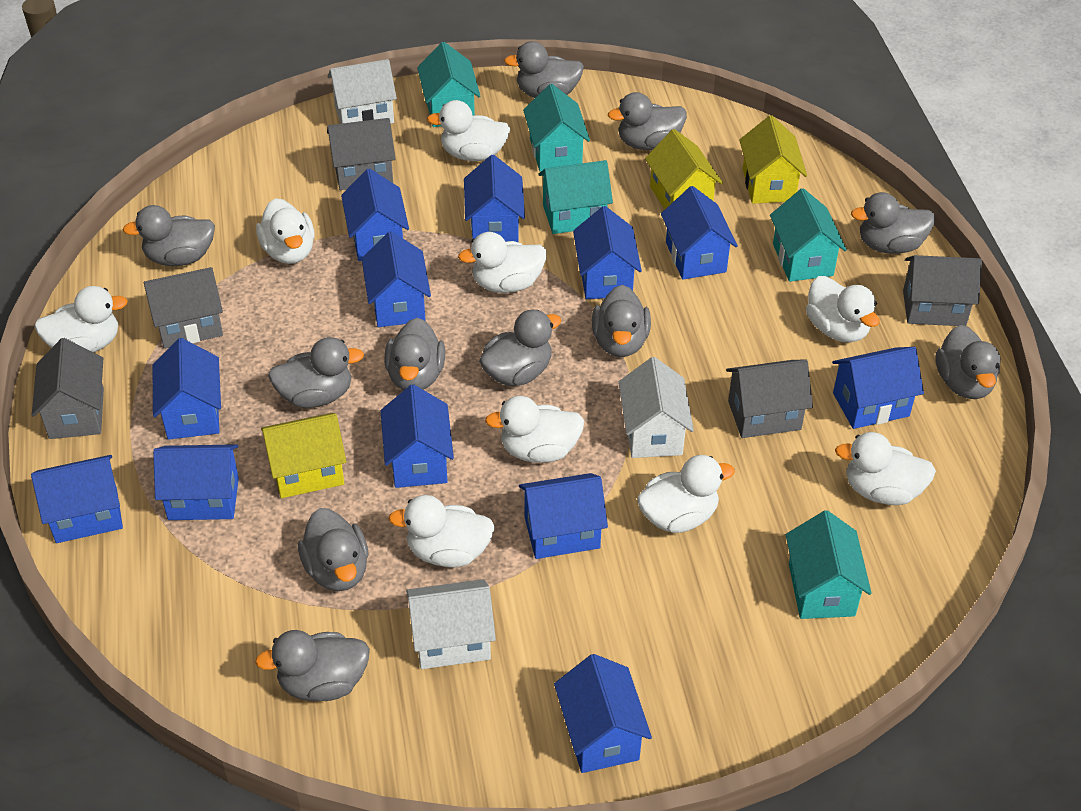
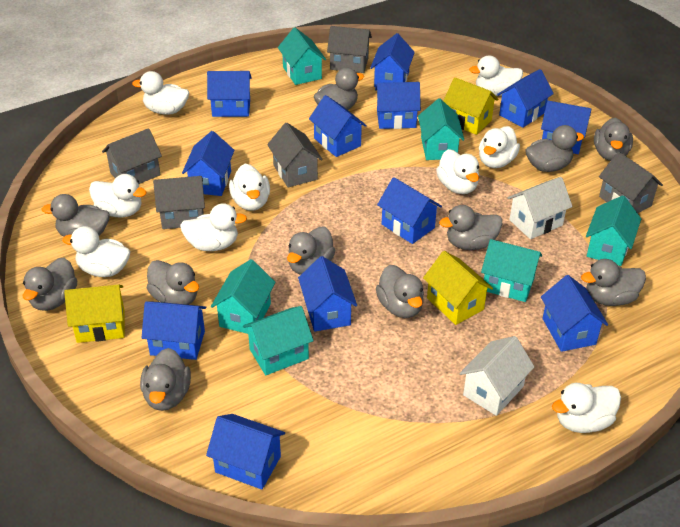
turquoise house: 5 -> 6
white house: 3 -> 2

